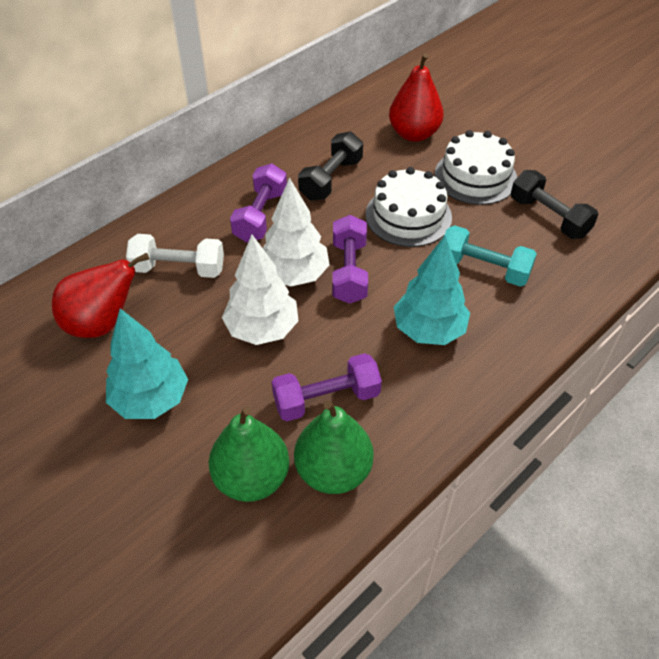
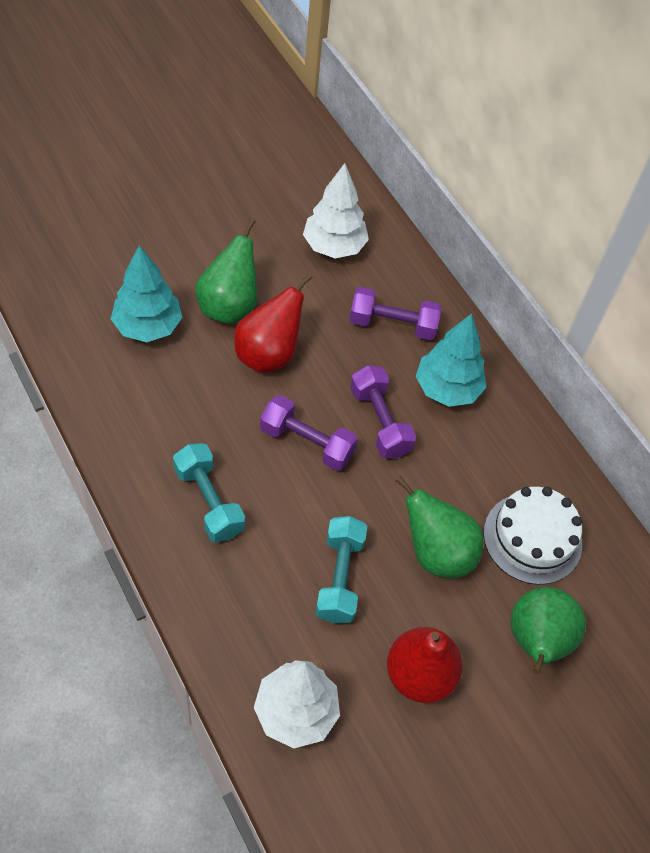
black dumbbell: 2 -> 0
green pear: 2 -> 3
turquoise dumbbell: 1 -> 2
white cake: 2 -> 1
white dumbbell: 1 -> 0

